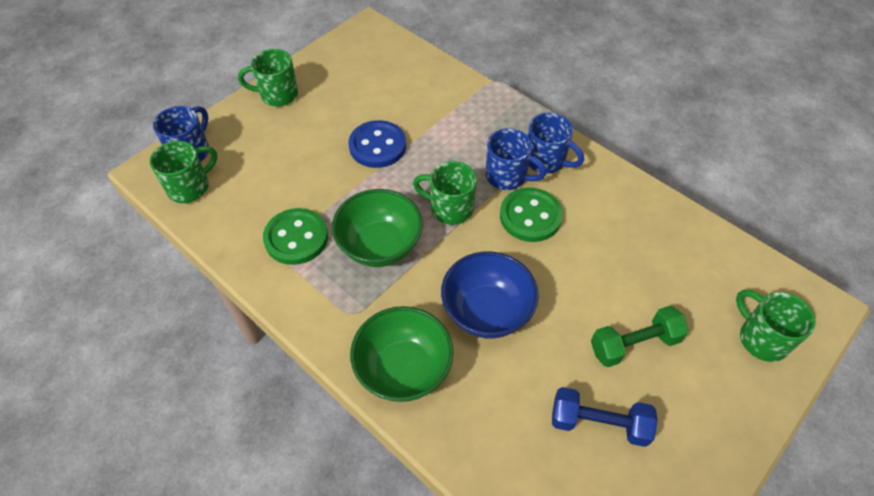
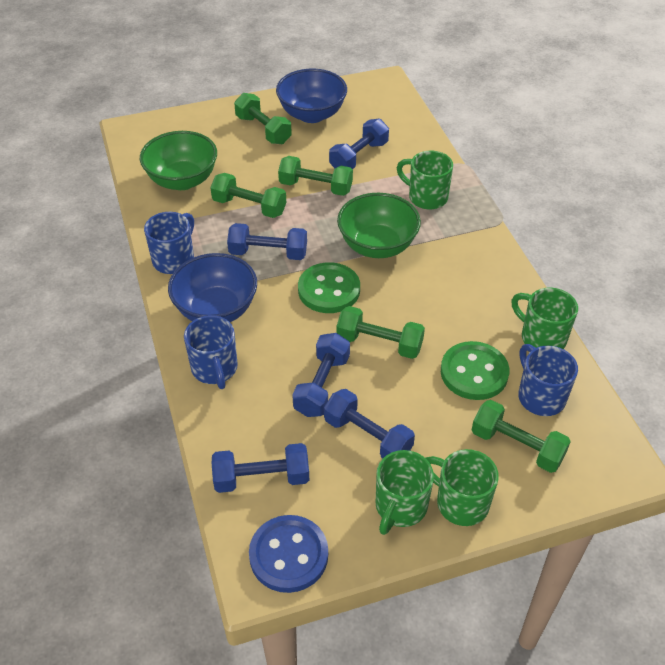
blue bowl: 1 -> 2
blue dumbbell: 1 -> 5
green dumbbell: 1 -> 5

